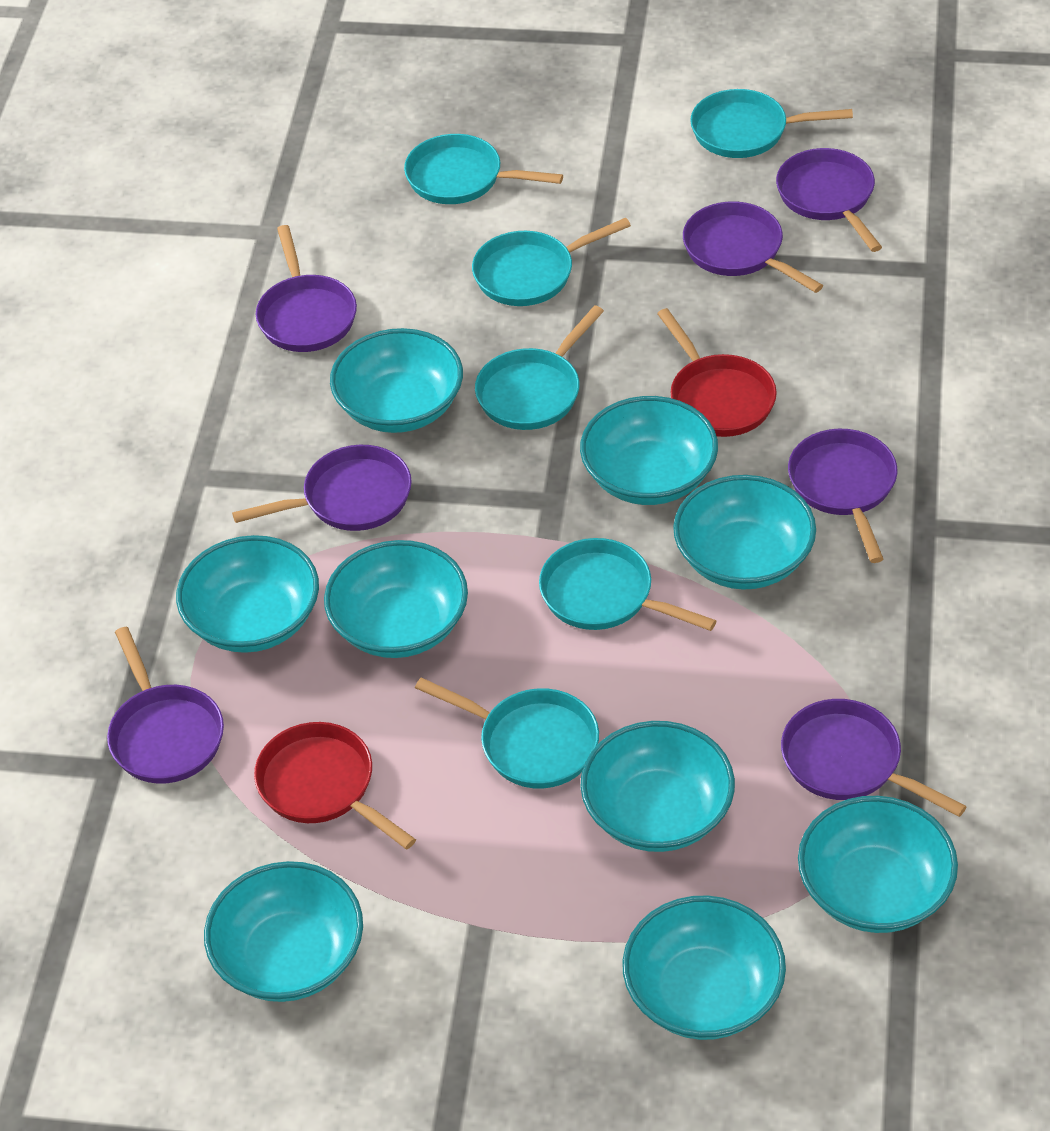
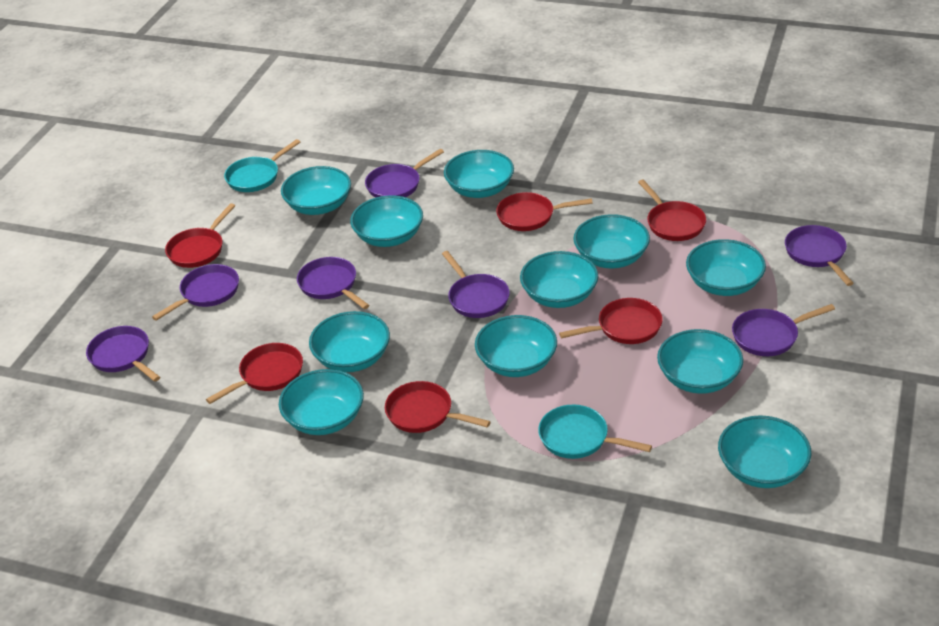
red pan: 2 -> 6
turquoise bowl: 9 -> 11
turquoise pan: 6 -> 2

